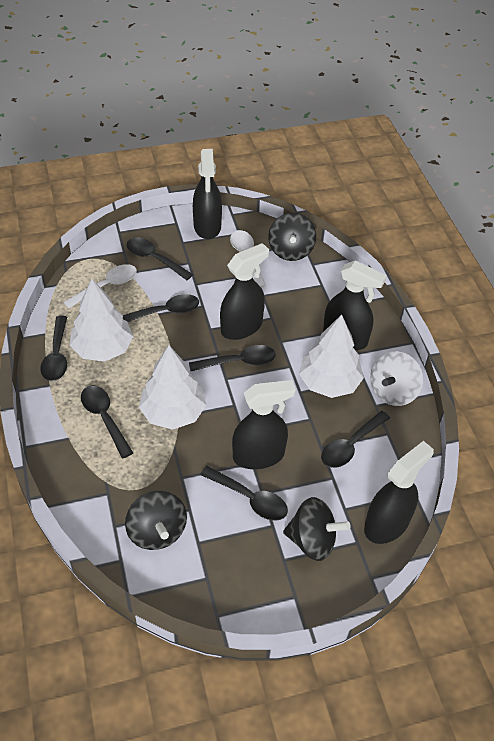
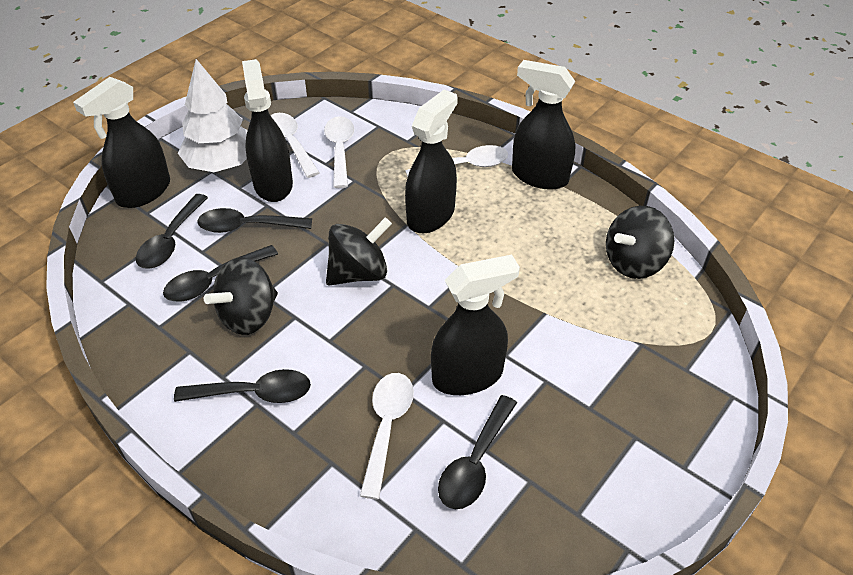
black spoon: 7 -> 5
white spinning top: 1 -> 0
white spoon: 2 -> 4
white tree: 3 -> 1

